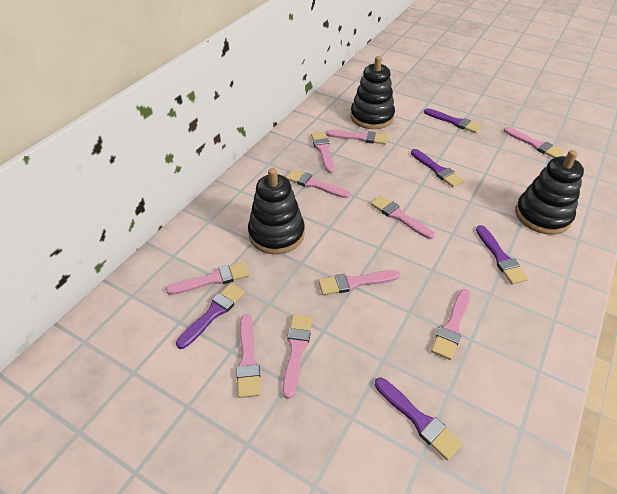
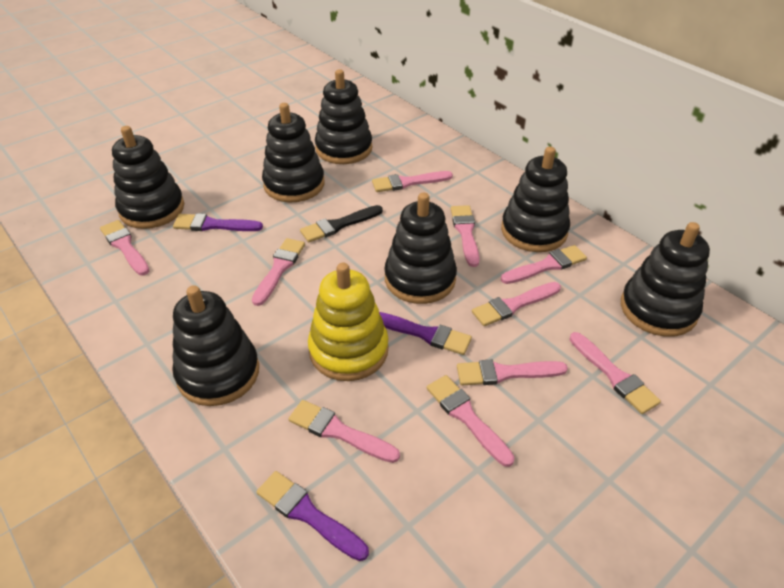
black brush: 0 -> 1
black stacking toy: 3 -> 7
purple brush: 5 -> 3
yellow stacking toy: 0 -> 1

